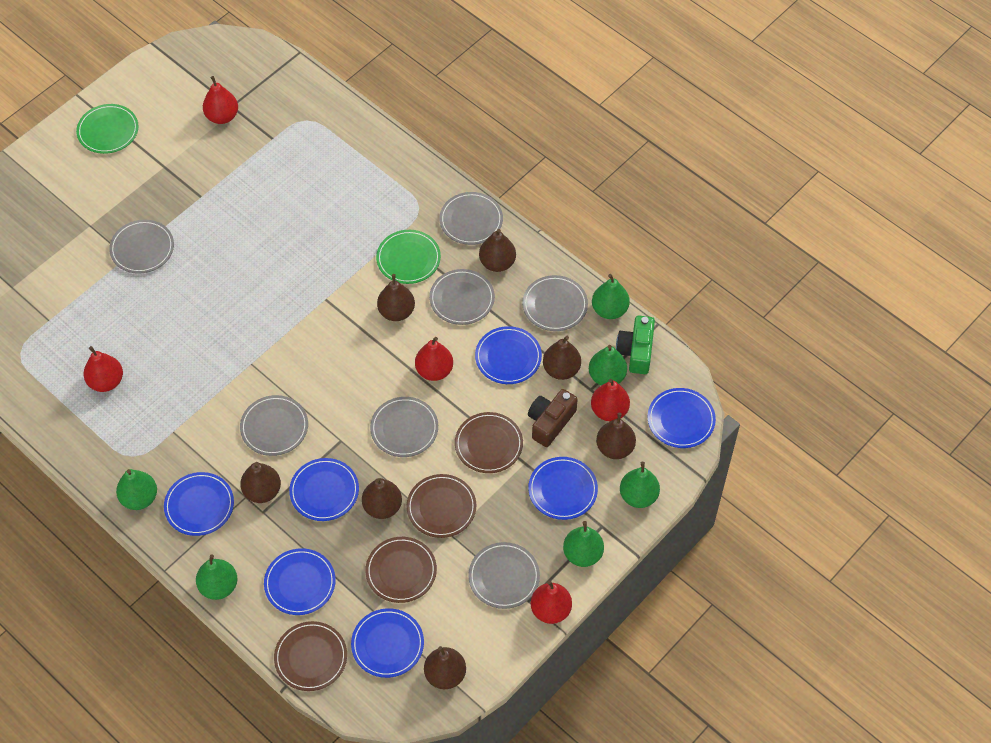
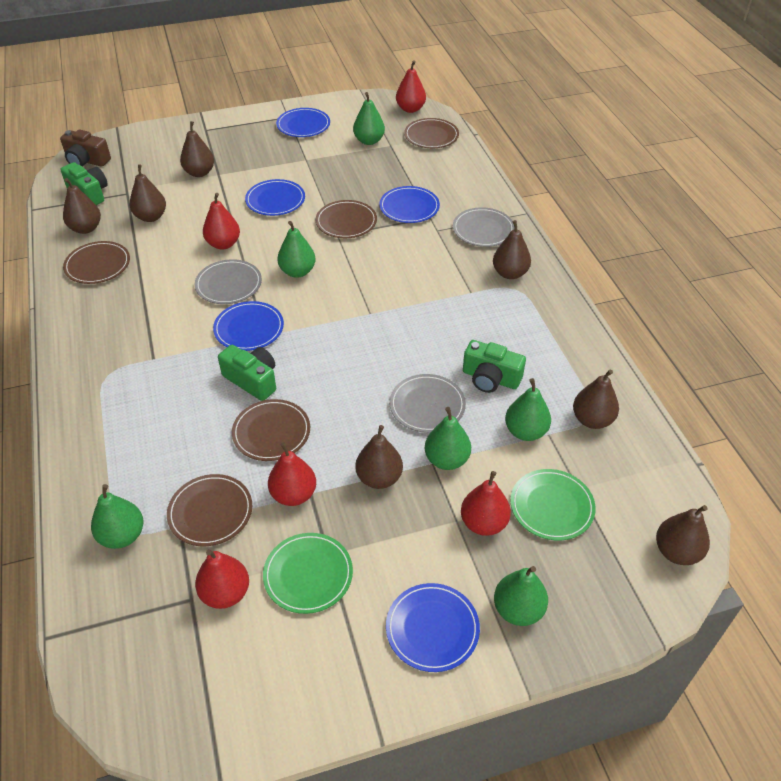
blue plate: 7 -> 5
brown plate: 4 -> 5
green camera: 1 -> 3
grey plate: 7 -> 3

